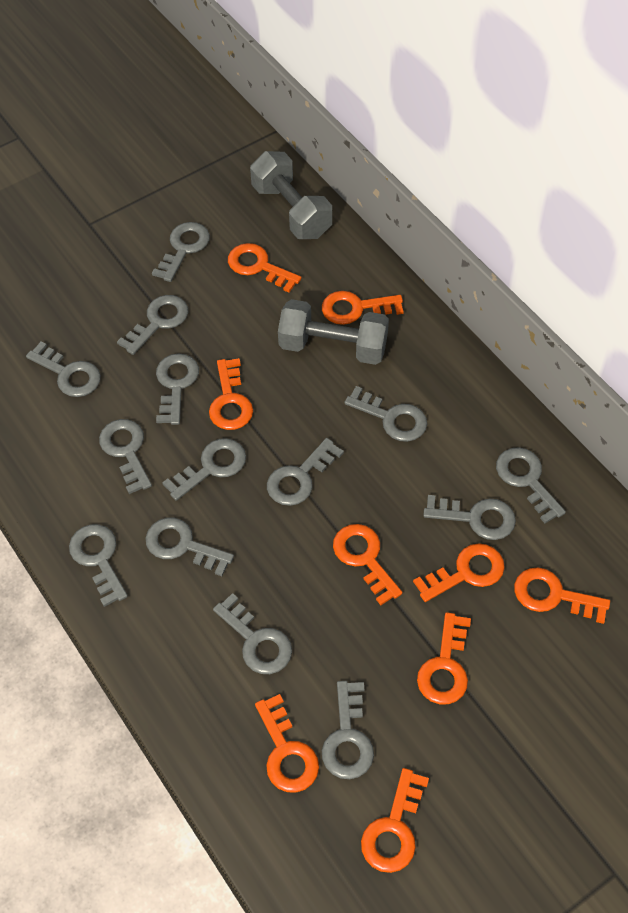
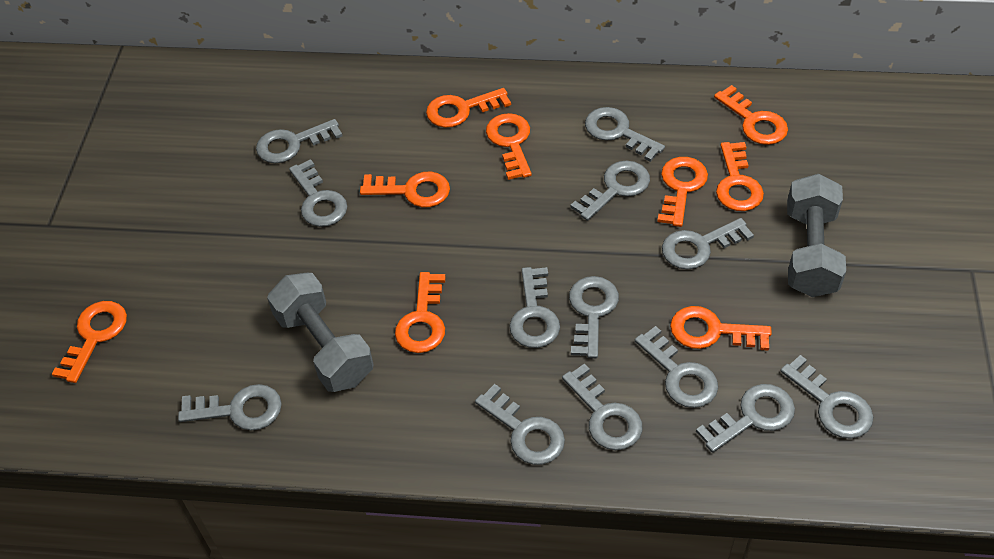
grey key: 14 -> 13

